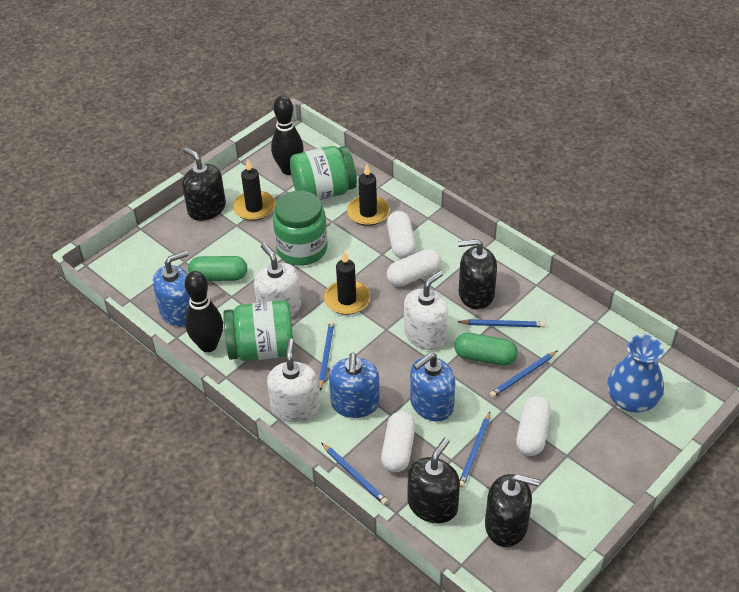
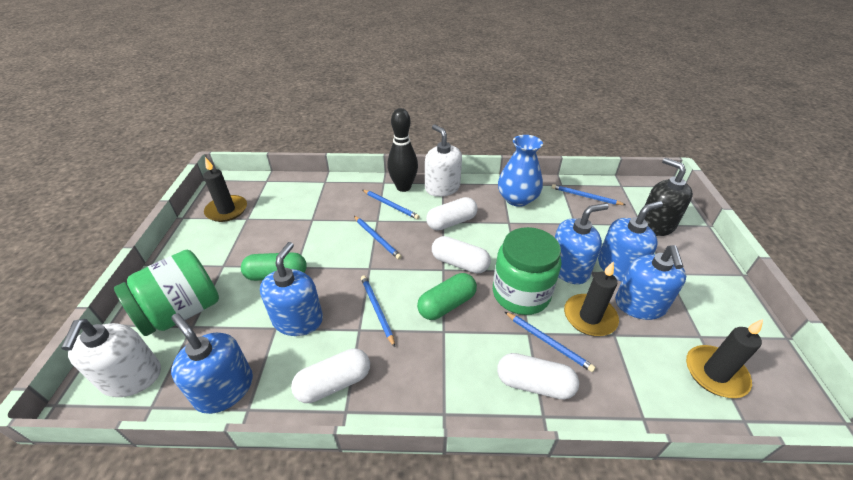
black bowling pin: 2 -> 1
black soap dispenser: 4 -> 1
blue soap dispenser: 3 -> 5
green jar: 3 -> 2
white soap dispenser: 3 -> 2

